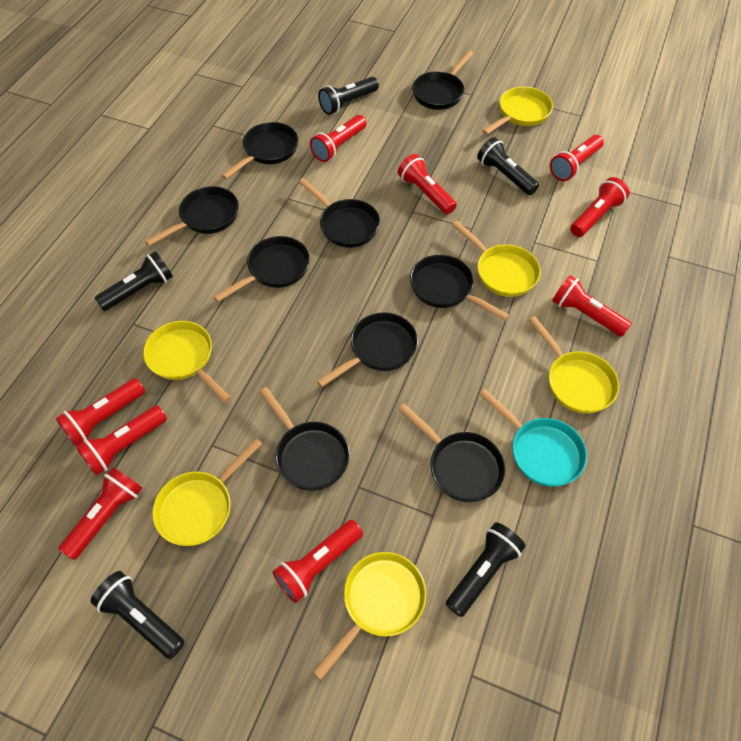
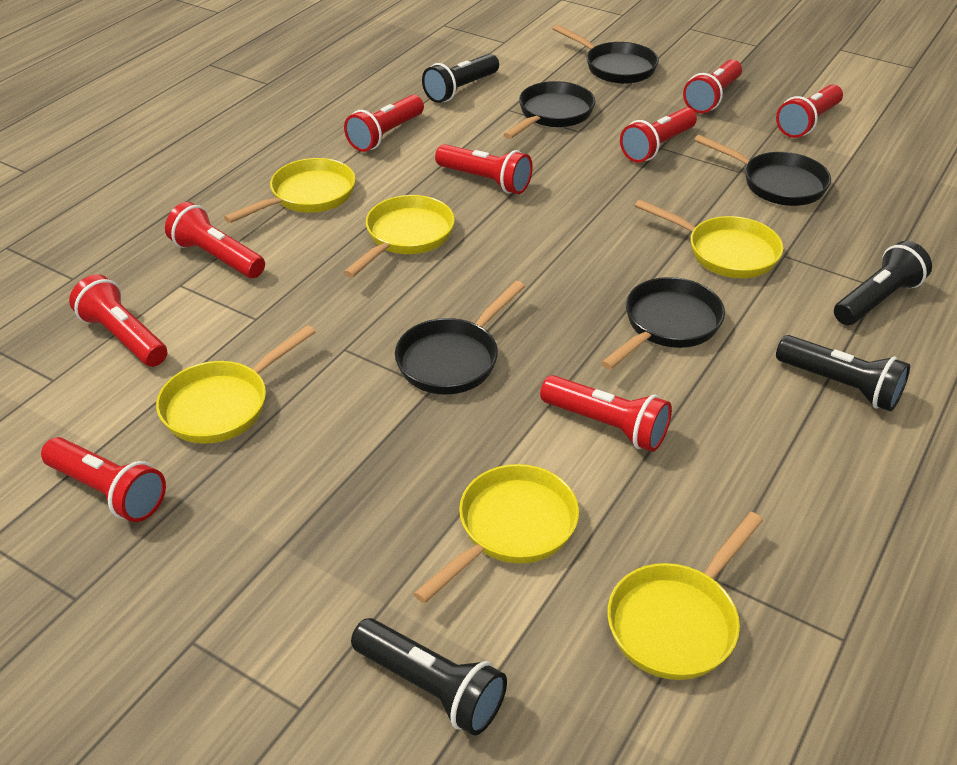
black flashlight: 5 -> 4
black pan: 9 -> 5
turquoise pan: 1 -> 0

